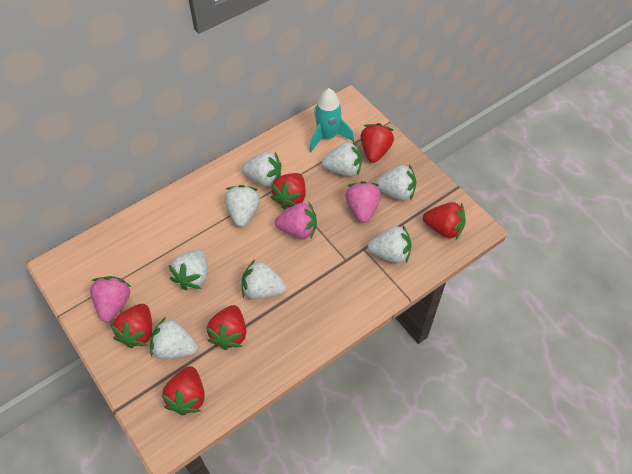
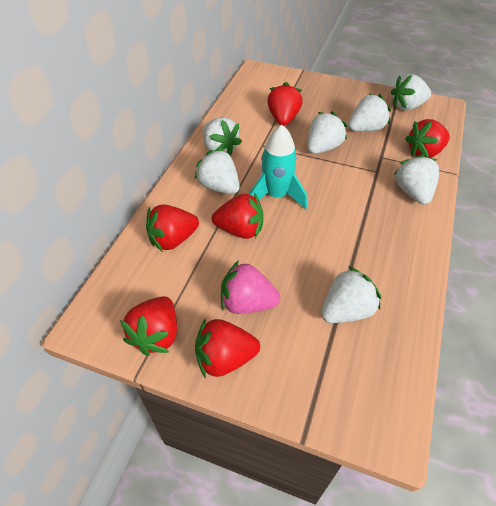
pink strawberry: 3 -> 1
white strawberry: 8 -> 7

